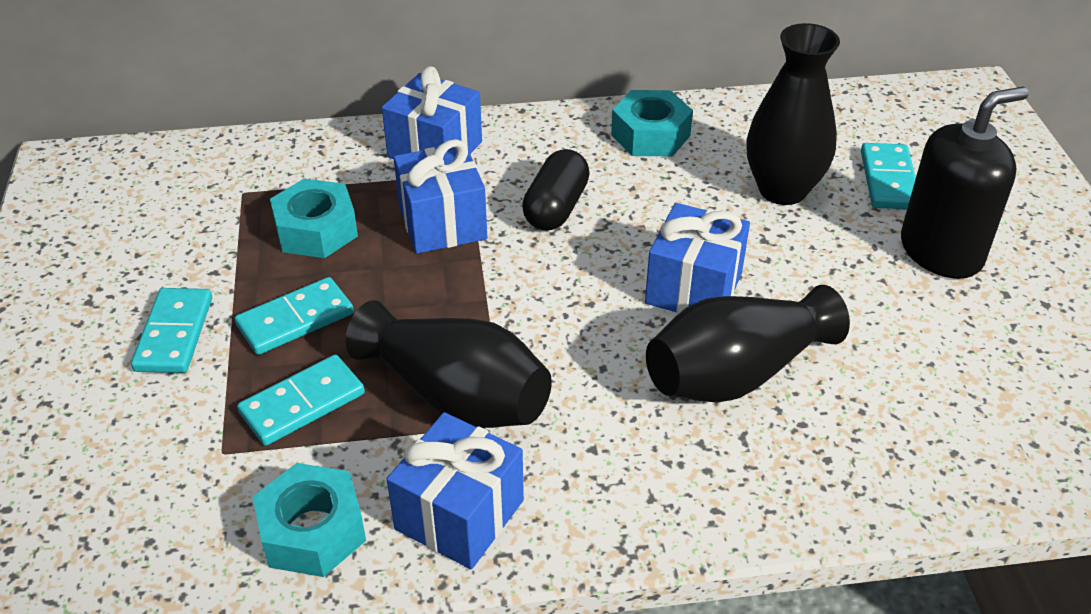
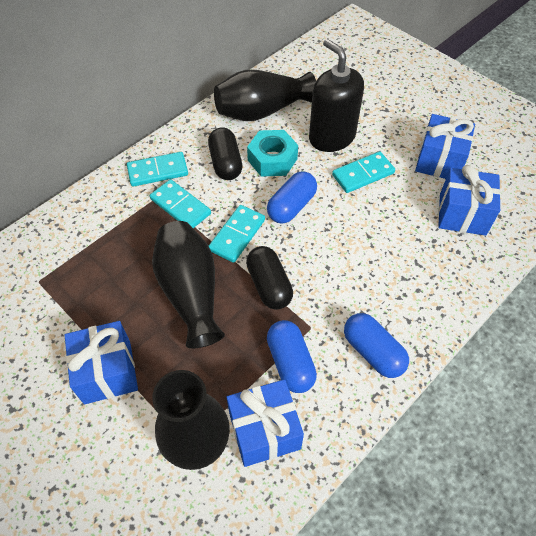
black capsule: 1 -> 2
blue capsule: 0 -> 3
turquoise nut: 3 -> 1

